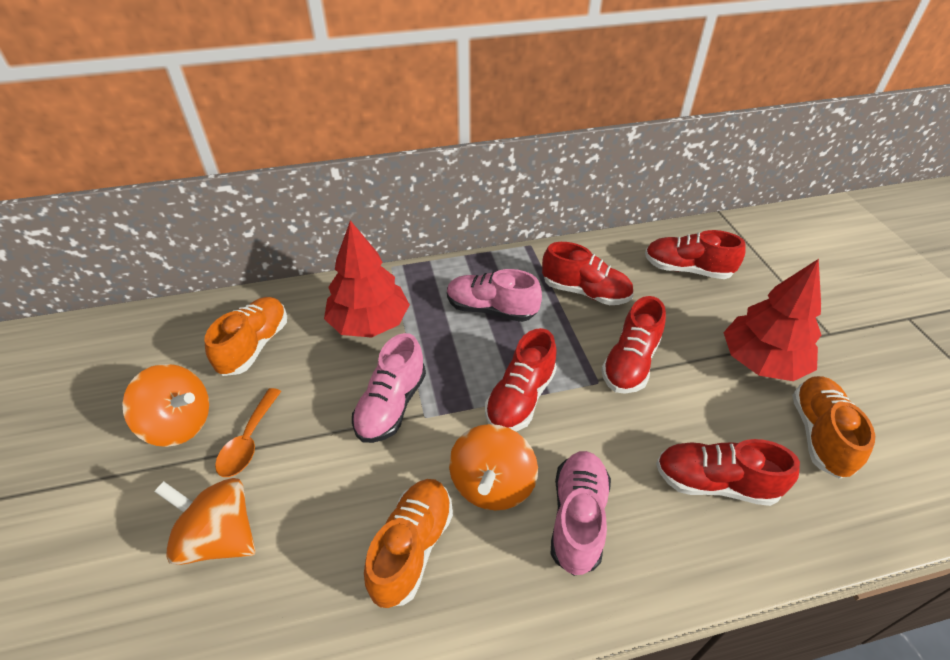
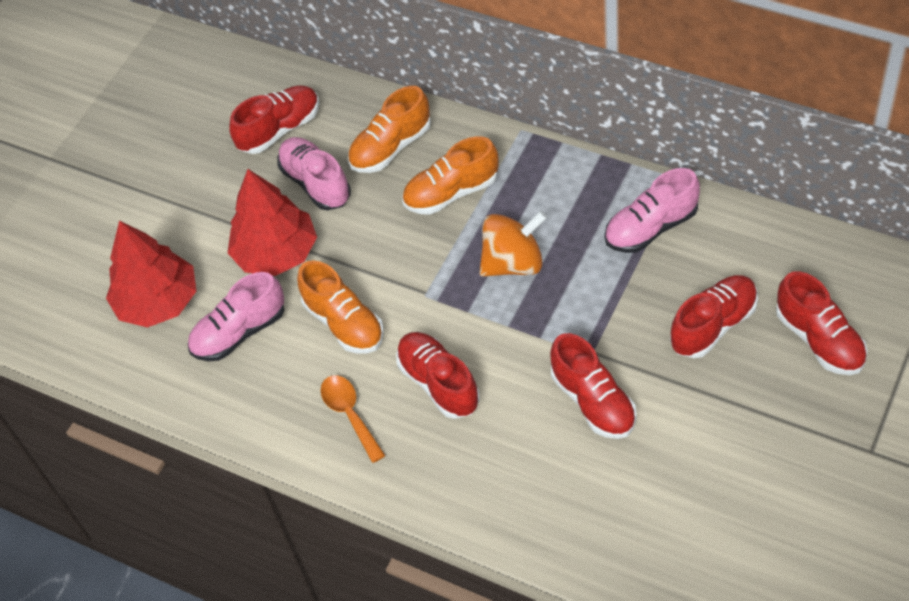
orange spinning top: 3 -> 1

